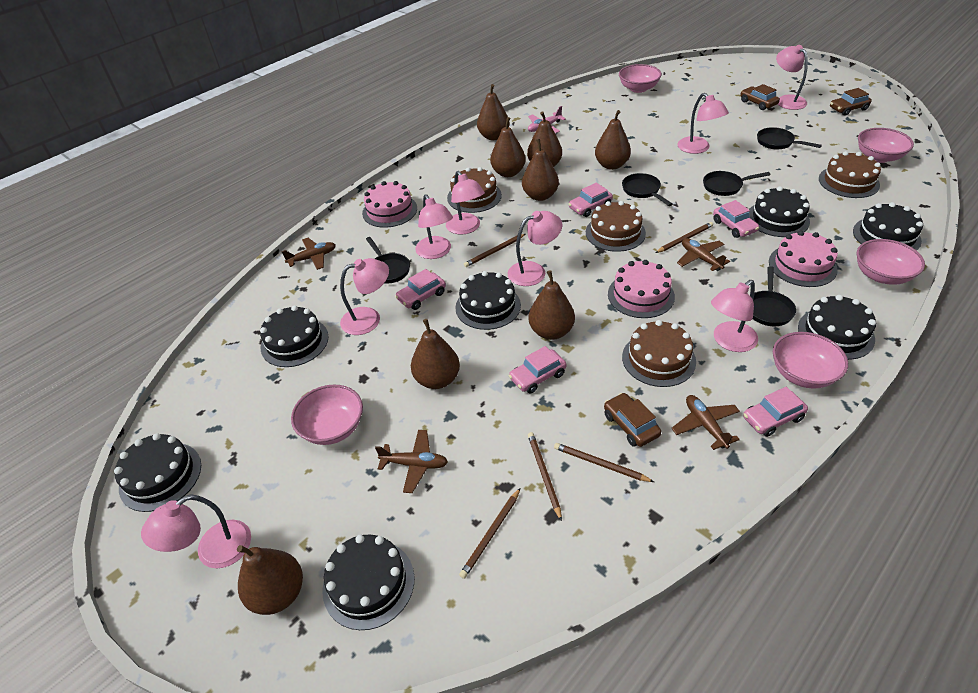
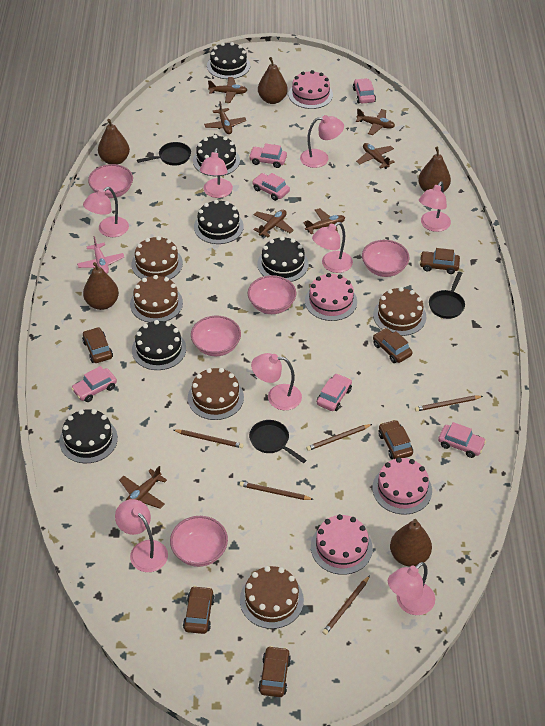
black cake: 7 -> 6
black pan: 5 -> 3
brown cake: 4 -> 5
brown car: 3 -> 6
brown pear: 8 -> 5
brown plane: 4 -> 7
pink cake: 3 -> 4
pink car: 5 -> 6

